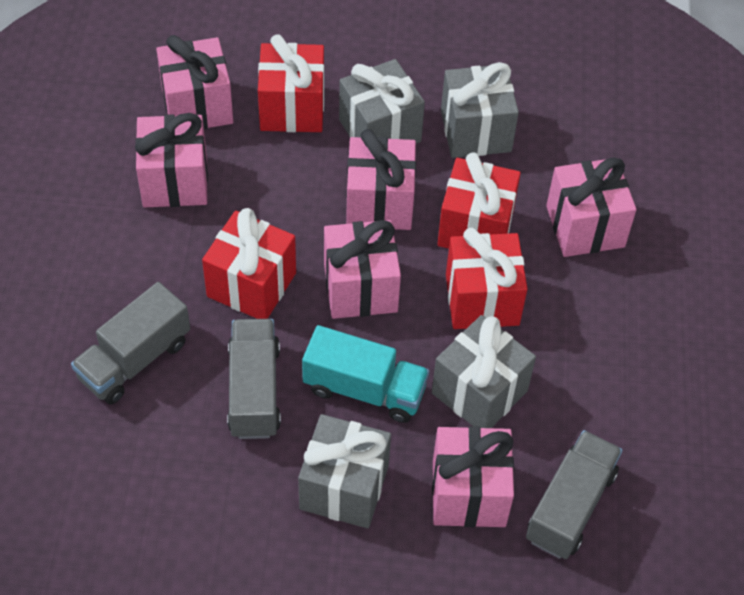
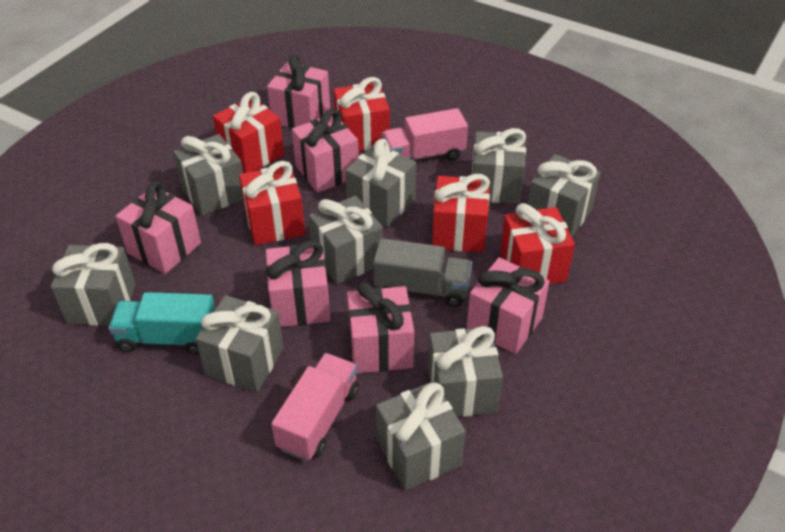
grey gift: 4 -> 9
grey truck: 3 -> 1
pink truck: 0 -> 2
red gift: 4 -> 5

